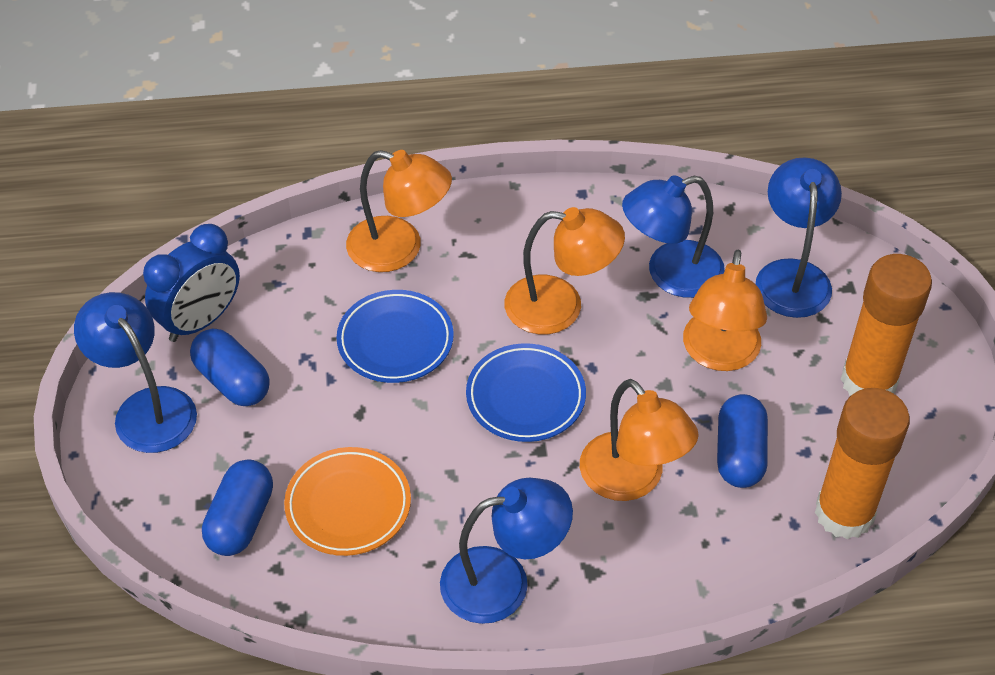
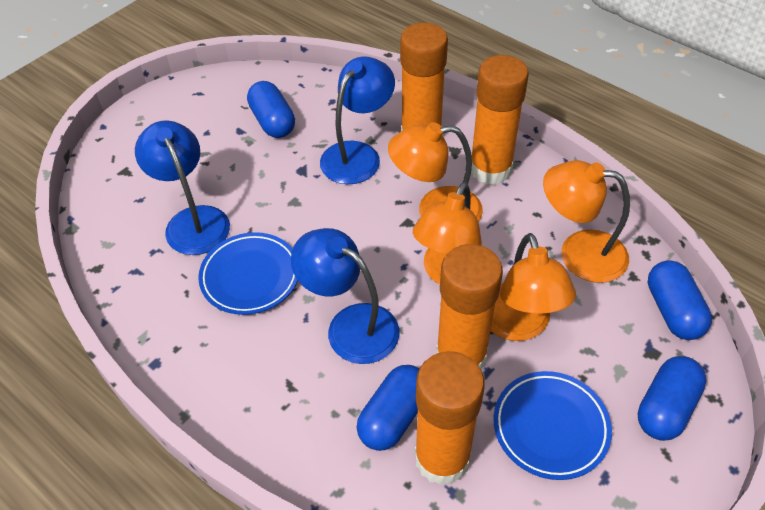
blue capsule: 3 -> 4
blue clock: 1 -> 0
blue lamp: 4 -> 3
orange glue stick: 2 -> 4
orange plate: 1 -> 0

